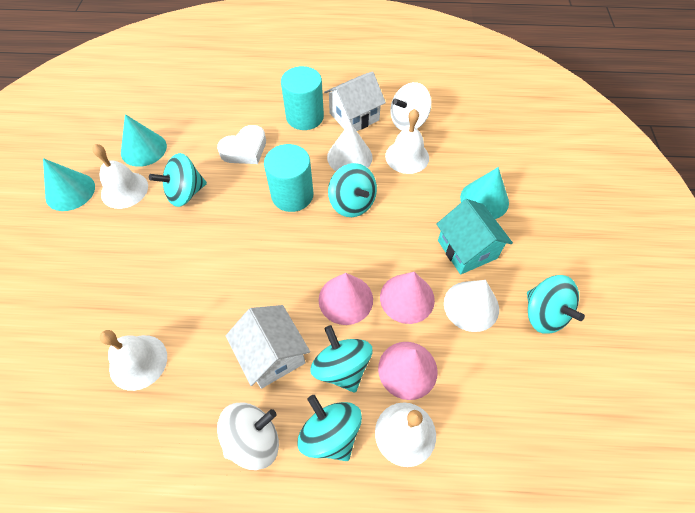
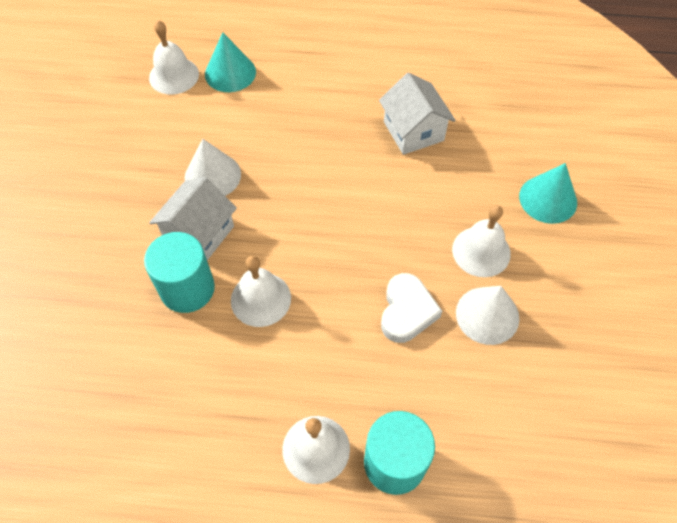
pink cone: 3 -> 0
turquoise cone: 3 -> 2
turquoise house: 1 -> 0
turquoise spinning top: 5 -> 0
white spinning top: 2 -> 0

